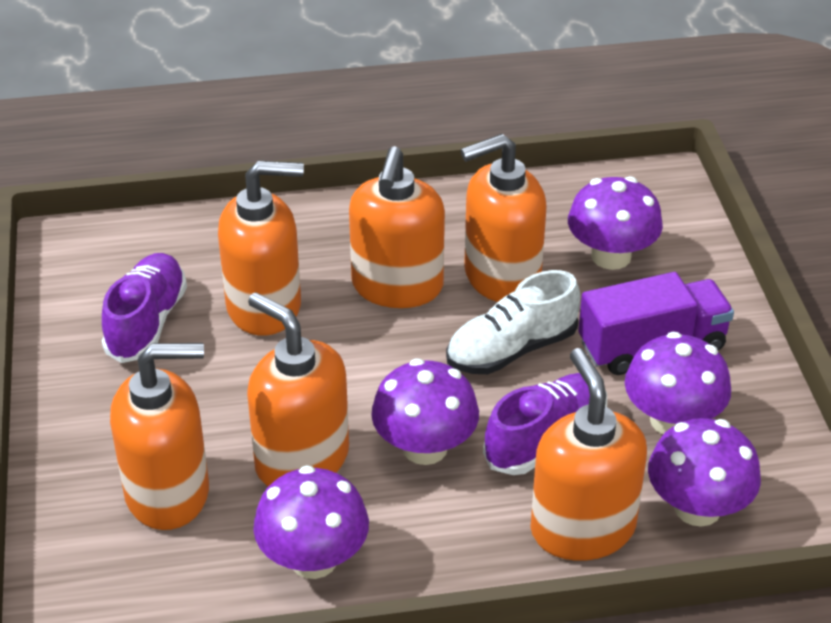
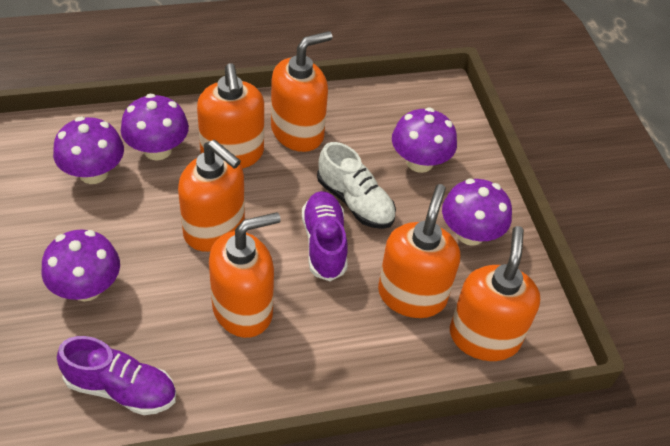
purple truck: 1 -> 0

